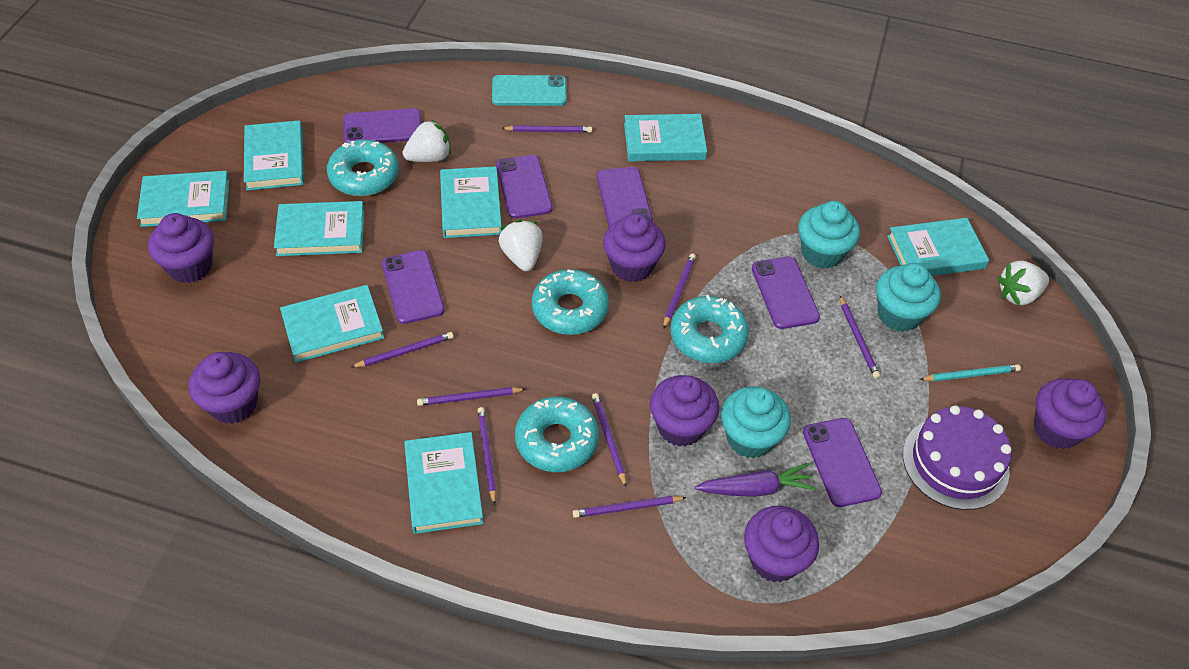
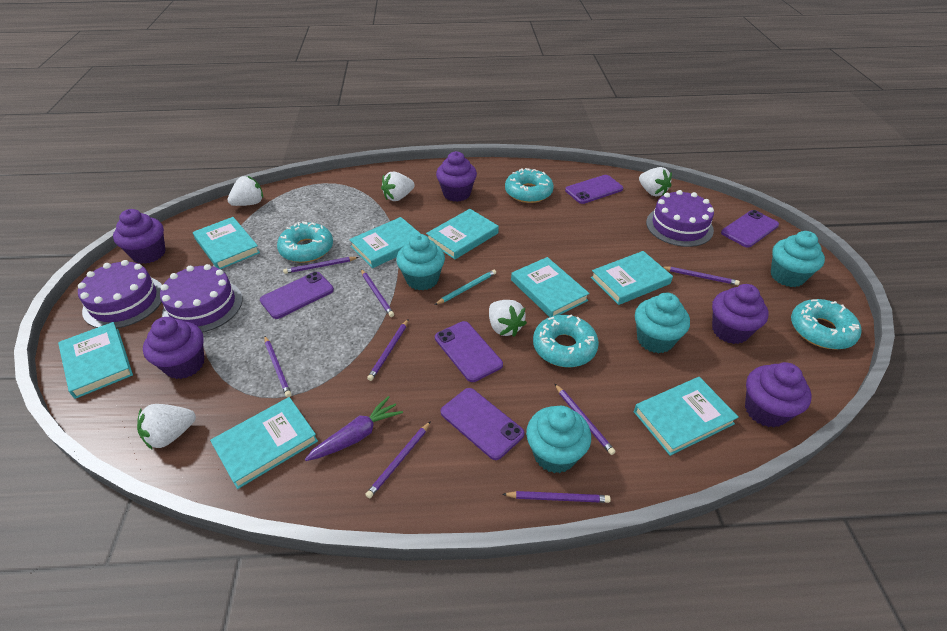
purple cake: 1 -> 3
purple cupcake: 6 -> 5
purple phone: 6 -> 5
turquoise cupcake: 3 -> 4
turquoise phone: 1 -> 0
white strawberry: 3 -> 5

